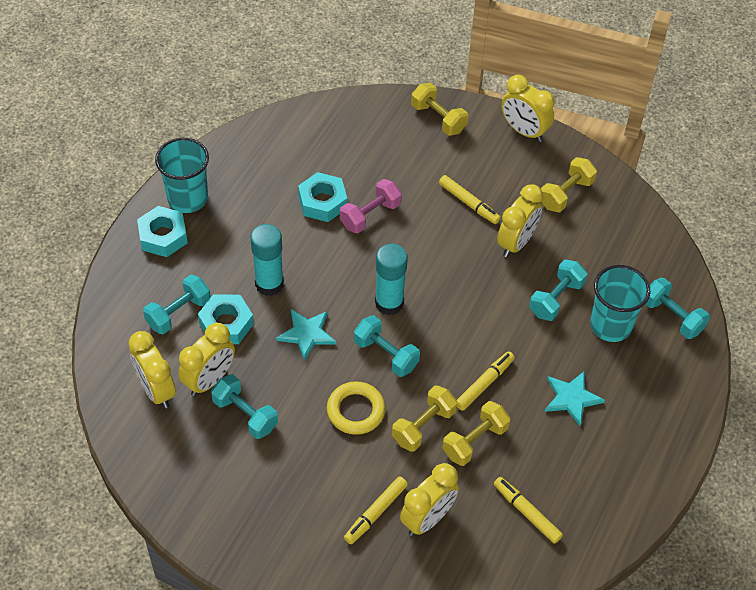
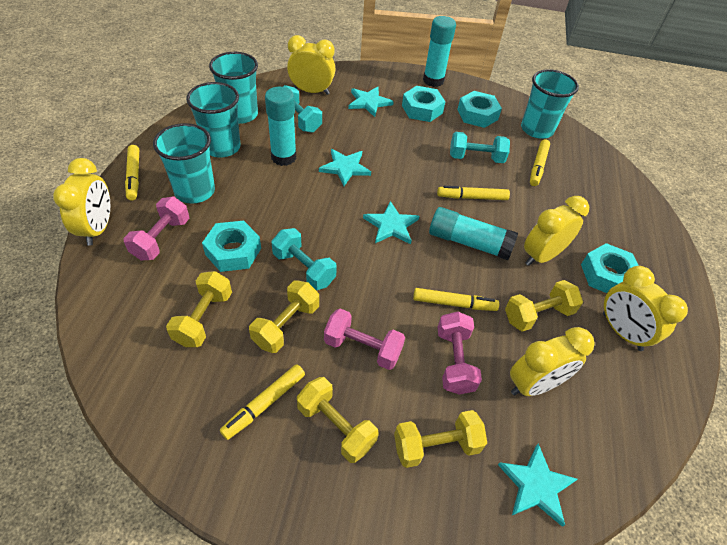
pink dumbbell: 1 -> 3
turquoise cup: 2 -> 4
turquoise dumbbell: 5 -> 3
turquoise glue stick: 2 -> 3
turquoise nut: 3 -> 4
turquoise star: 2 -> 4
yellow dumbbell: 4 -> 5
yellow marker: 4 -> 5
yellow ring: 1 -> 0

